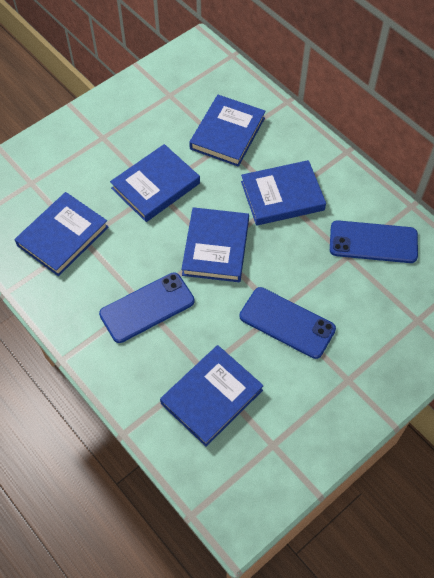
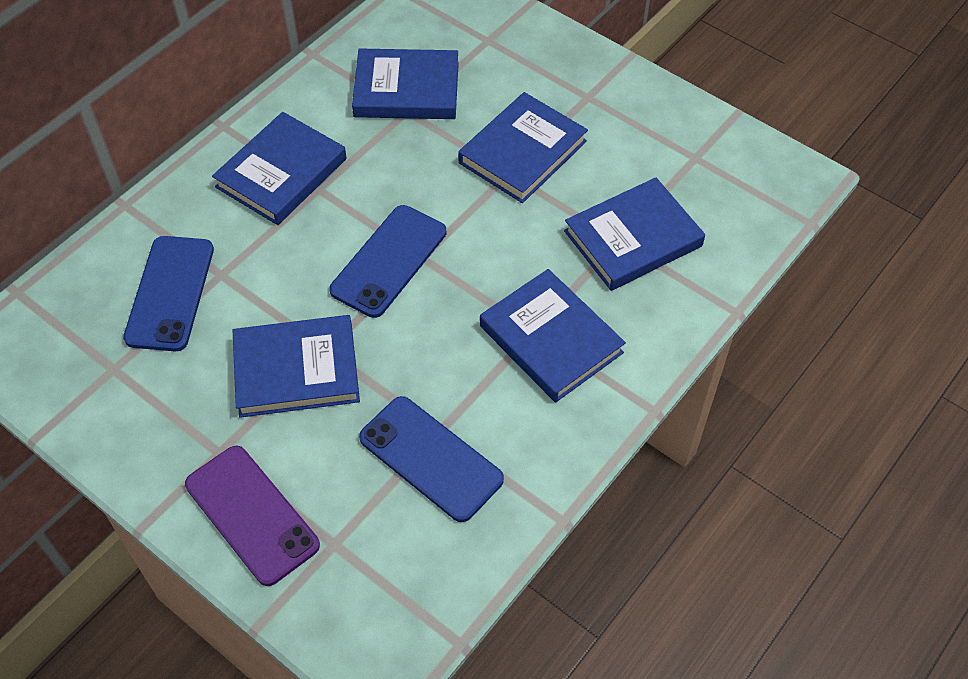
purple phone: 0 -> 1

